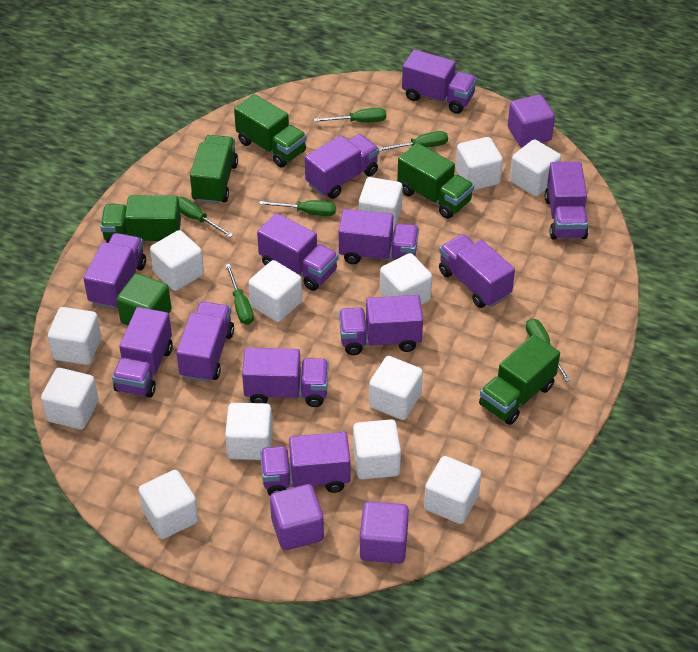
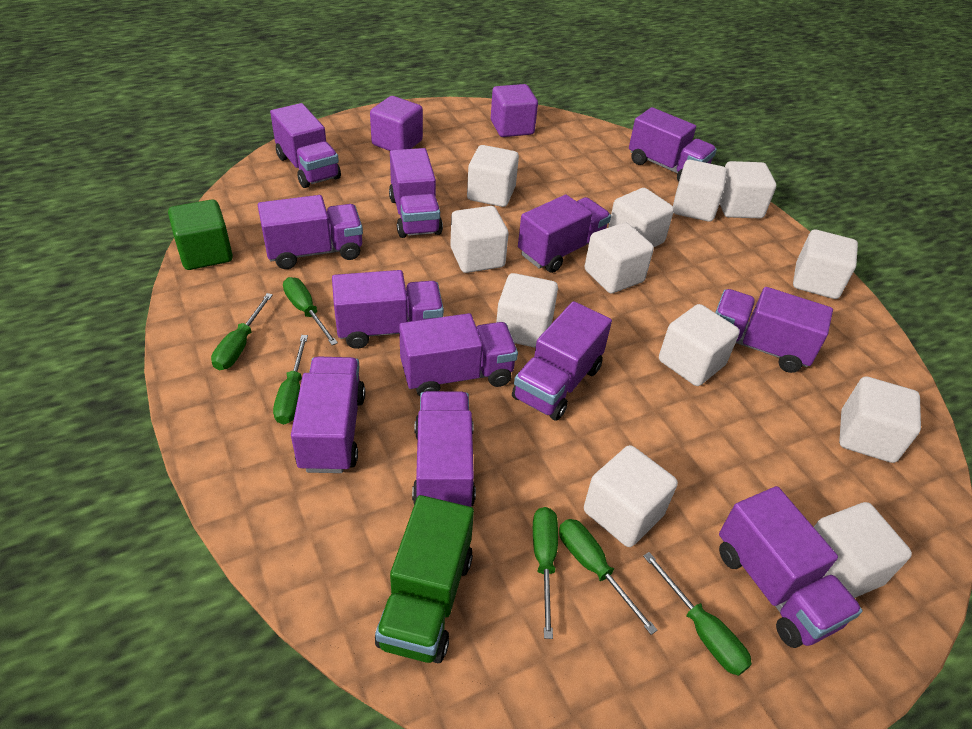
green truck: 5 -> 1
purple cube: 3 -> 2
white cube: 13 -> 12

